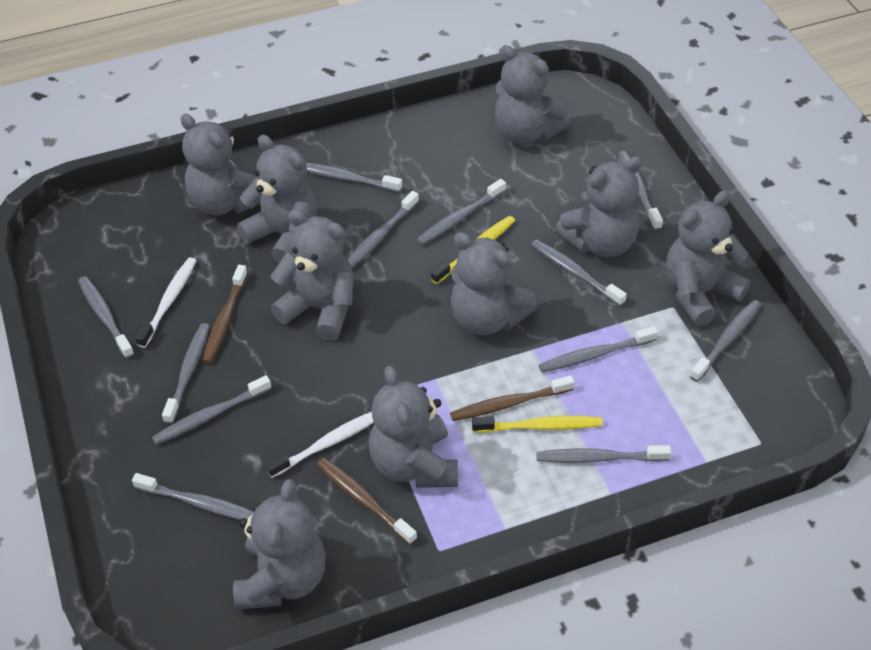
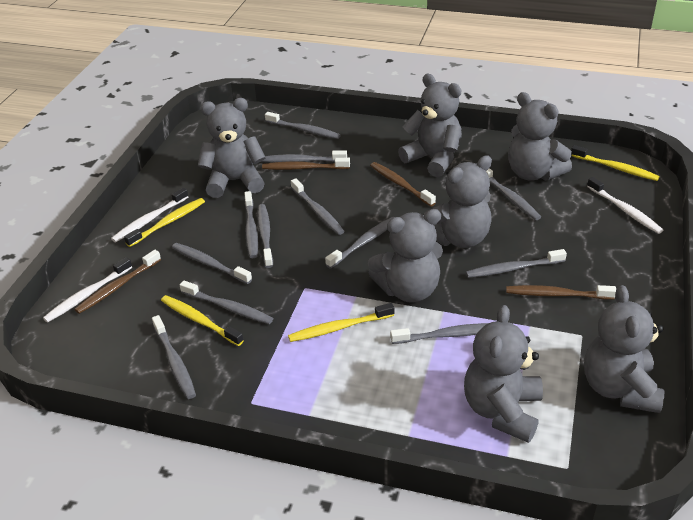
brown toothbrush: 3 -> 4
grey teddy bear: 9 -> 7
white toothbrush: 2 -> 3
yellow toothbrush: 2 -> 4

